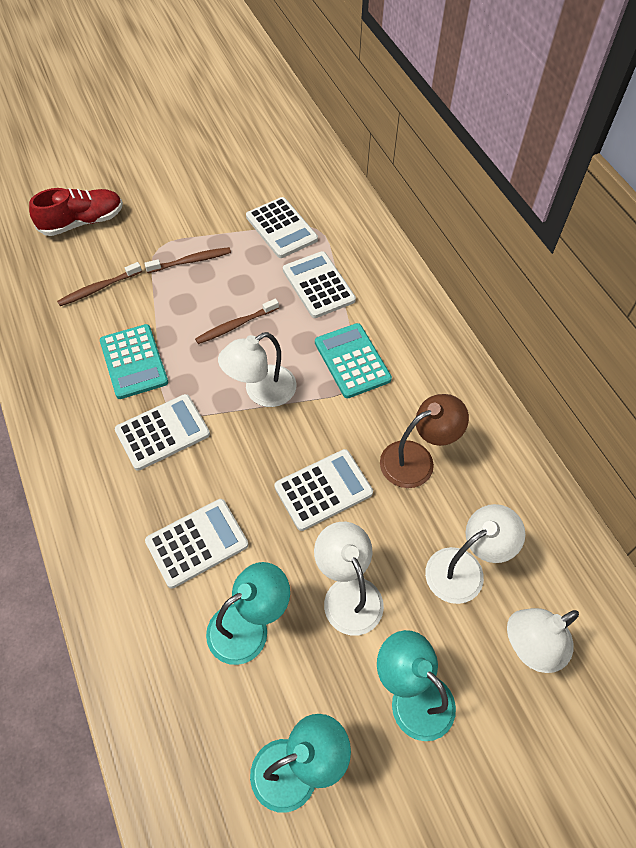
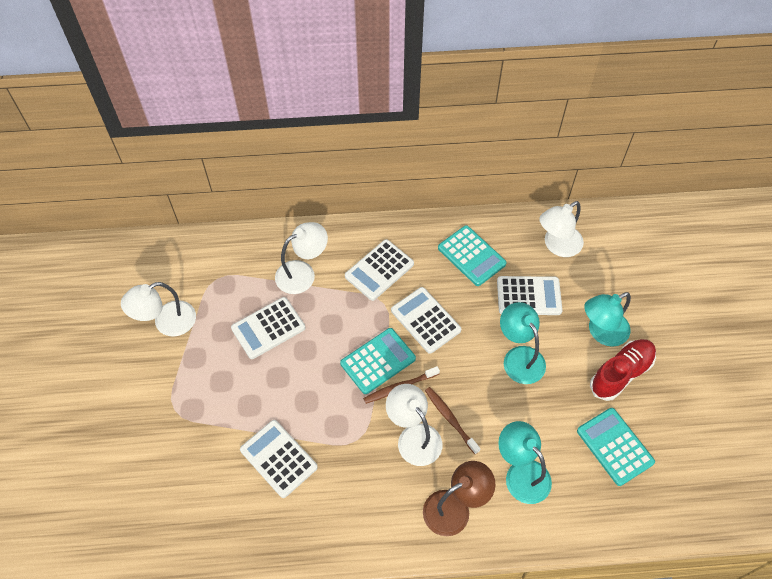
brown toothbrush: 3 -> 2
turquoise calculator: 2 -> 3

